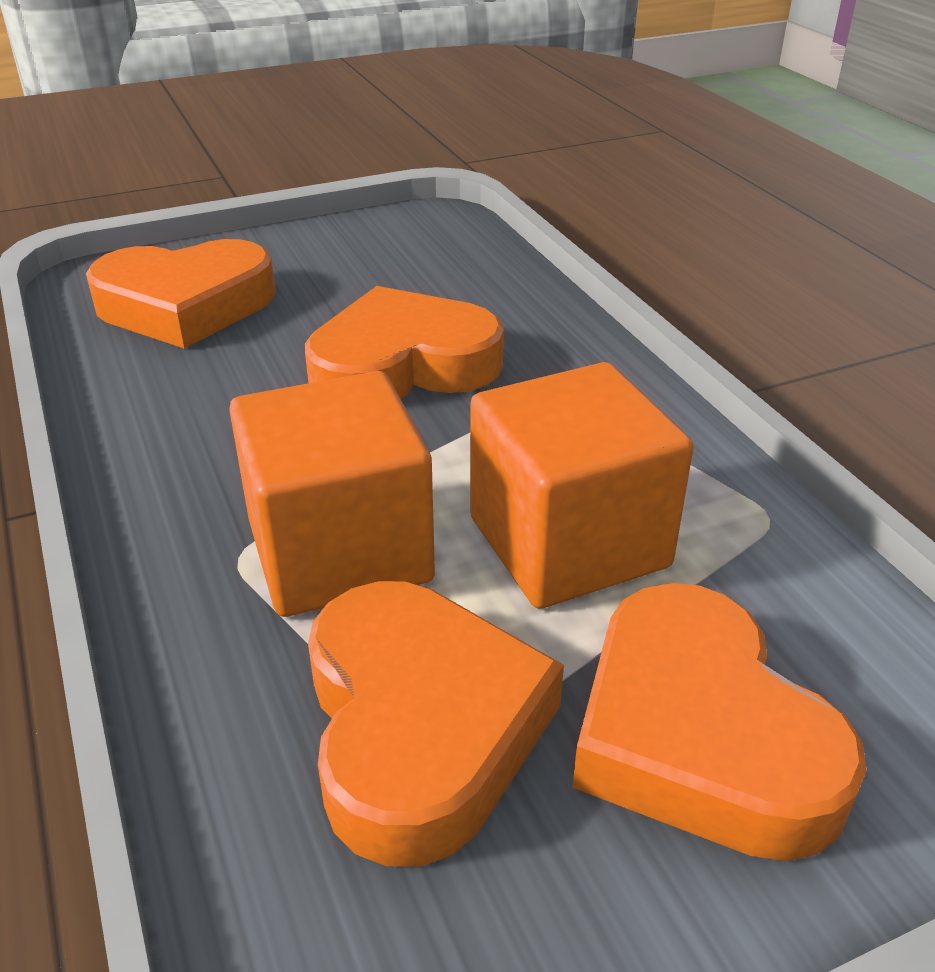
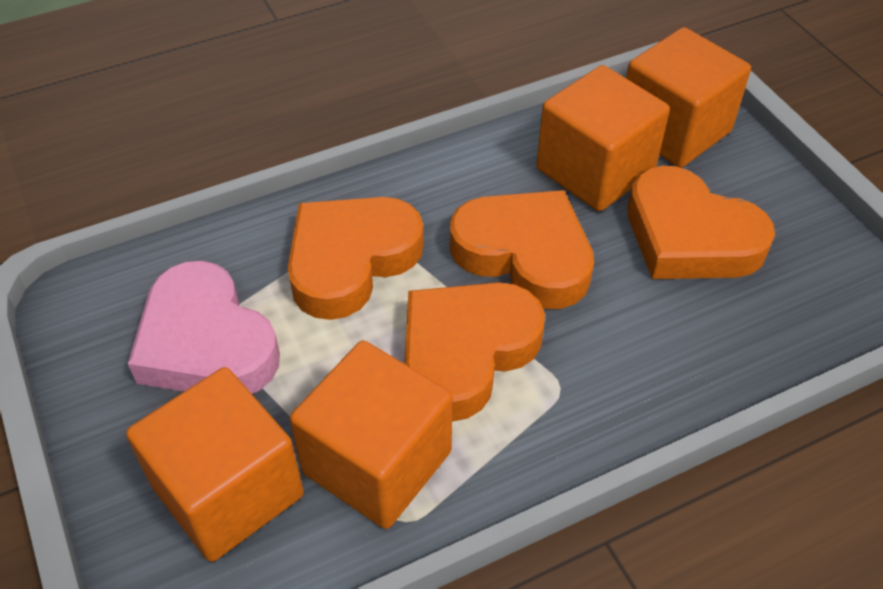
orange cube: 2 -> 4
pink heart: 0 -> 1

